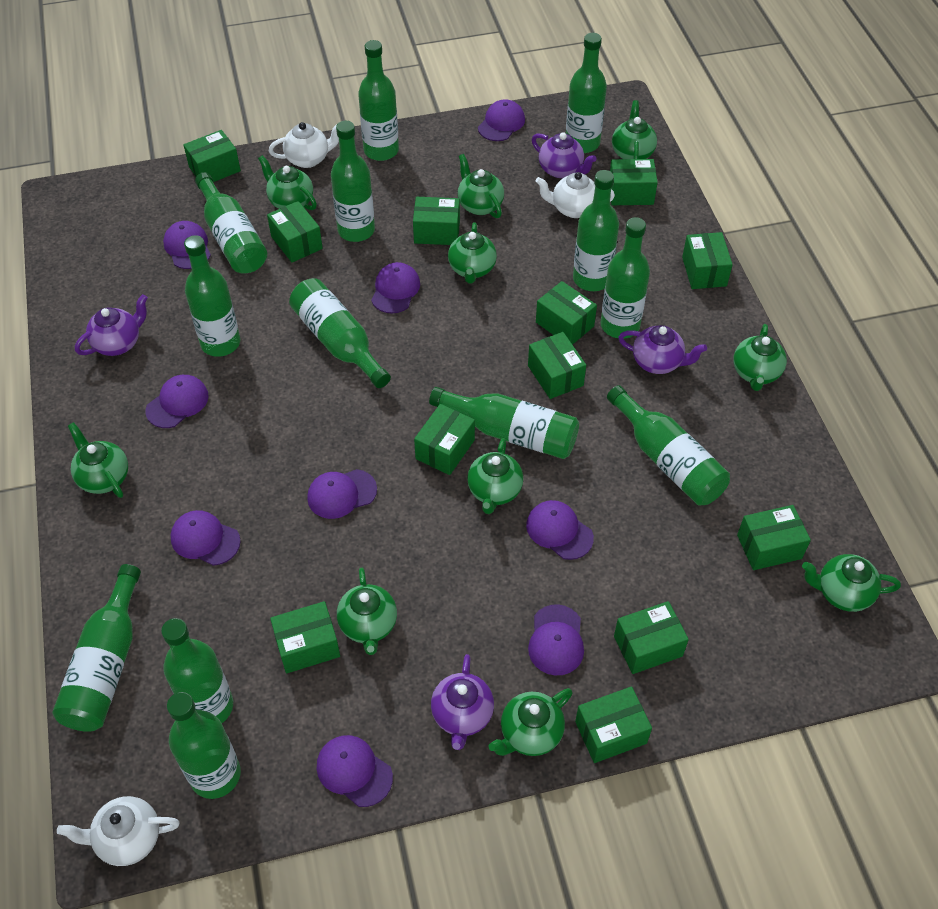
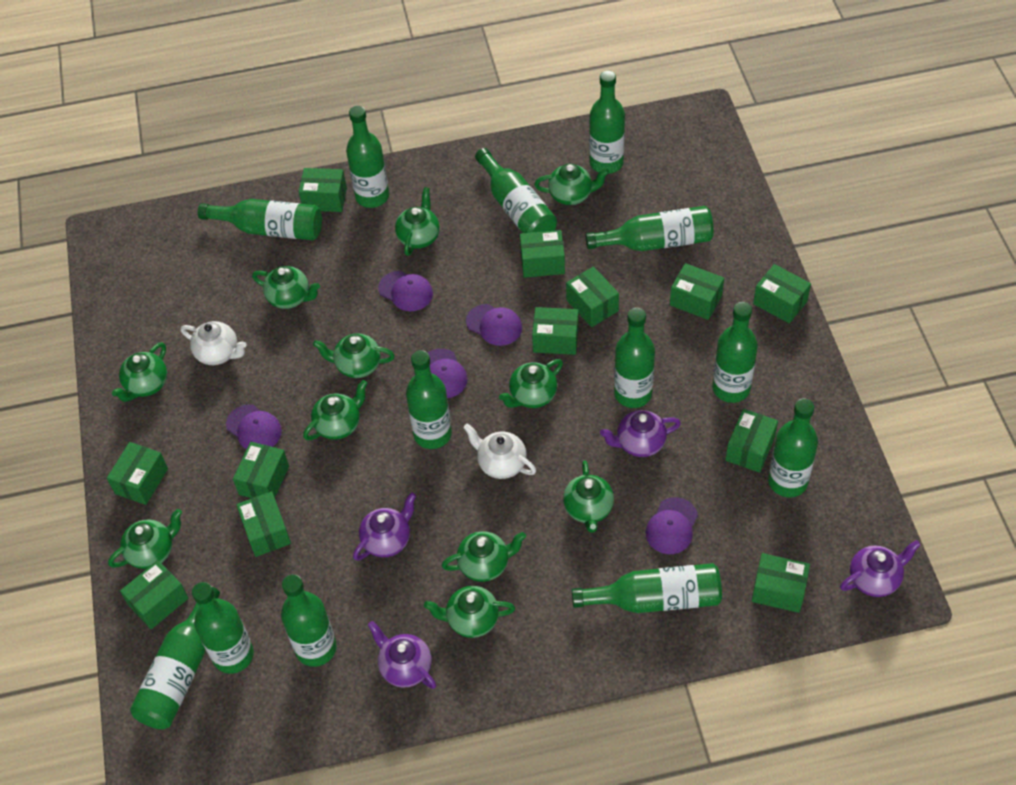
green teapot: 10 -> 11
purple cap: 9 -> 5
white teapot: 3 -> 2

